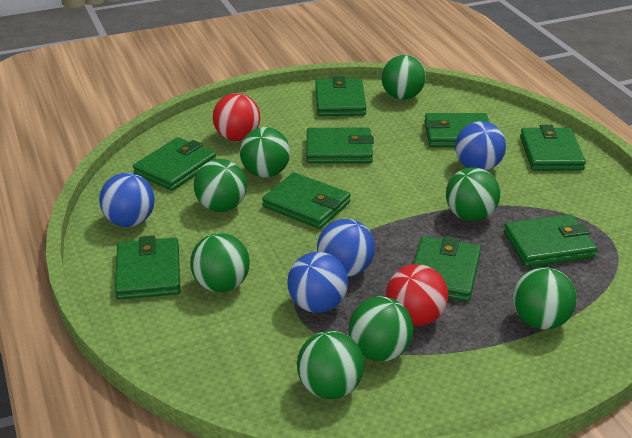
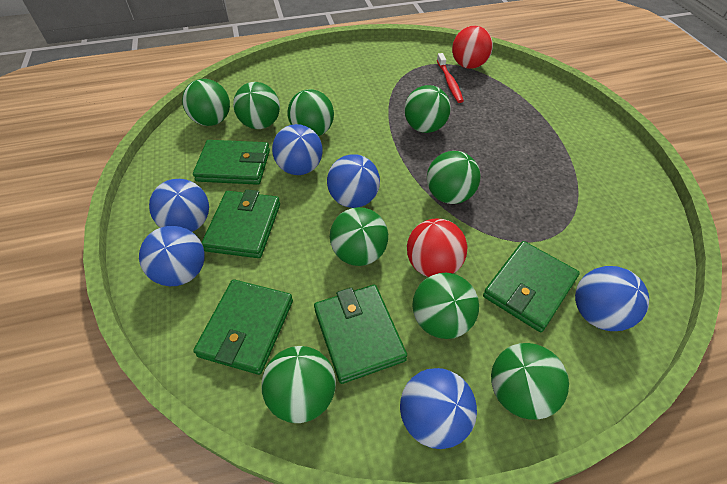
blue ball: 4 -> 6
green ball: 8 -> 9
green wallet: 9 -> 5
red toothbrush: 0 -> 1

